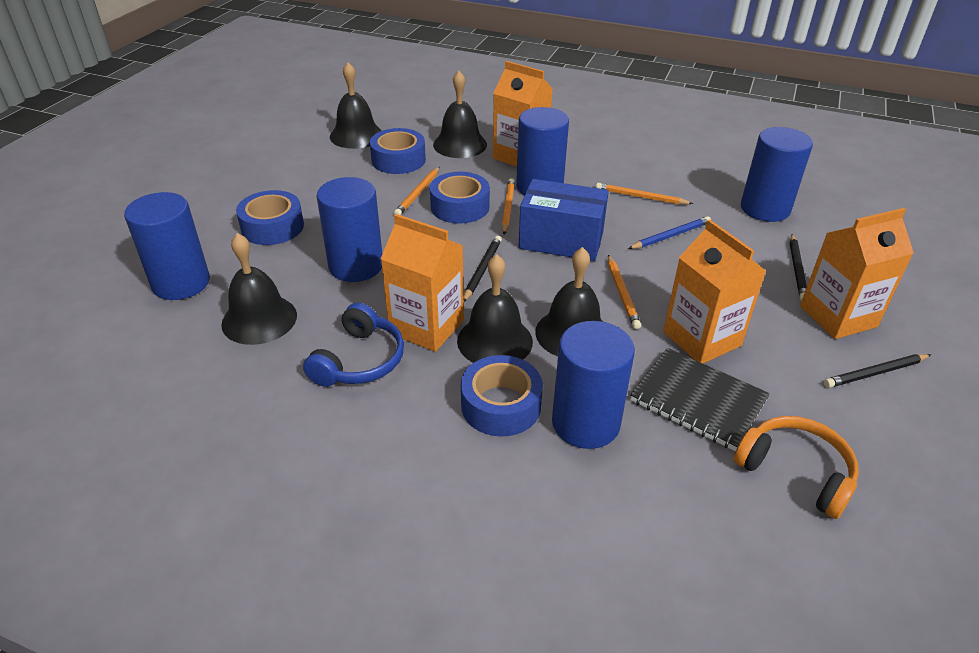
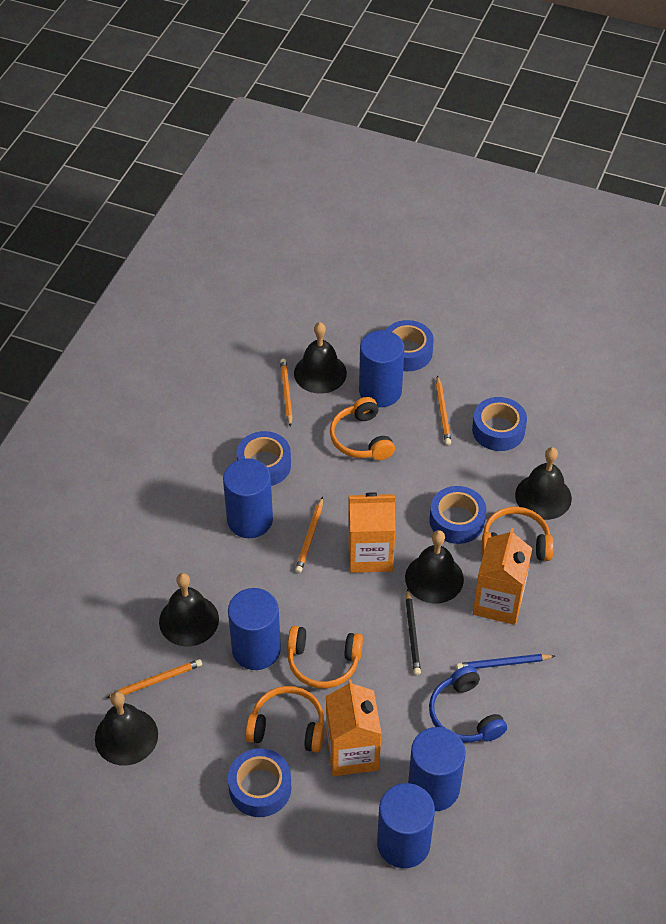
black notebook: 1 -> 0
black pencil: 3 -> 1
blue box: 1 -> 0
blue tape: 4 -> 5
orange carton: 4 -> 3
orange headphones: 1 -> 4

